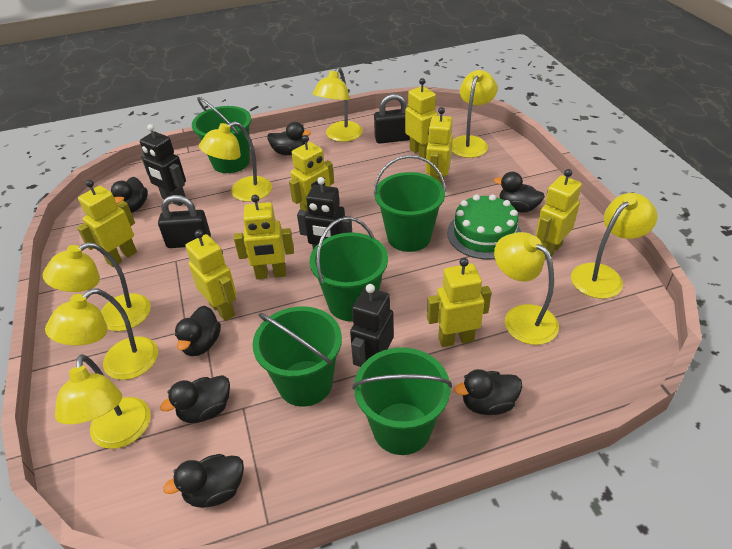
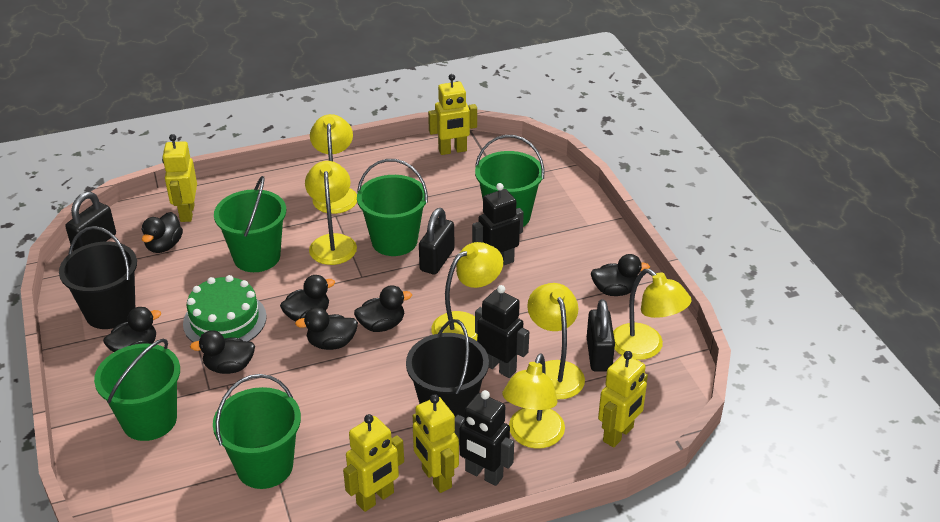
black bucket: 0 -> 2
black padlock: 2 -> 3
yellow lamp: 8 -> 6
yellow robot: 8 -> 5

